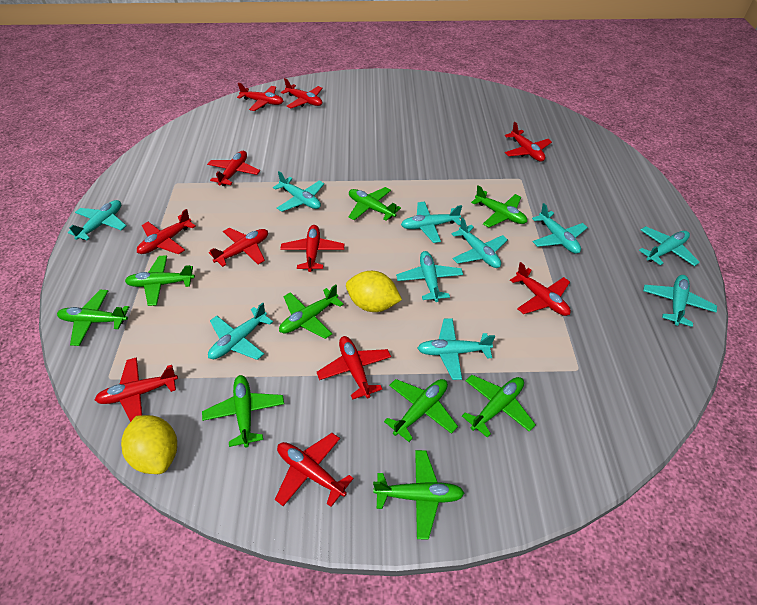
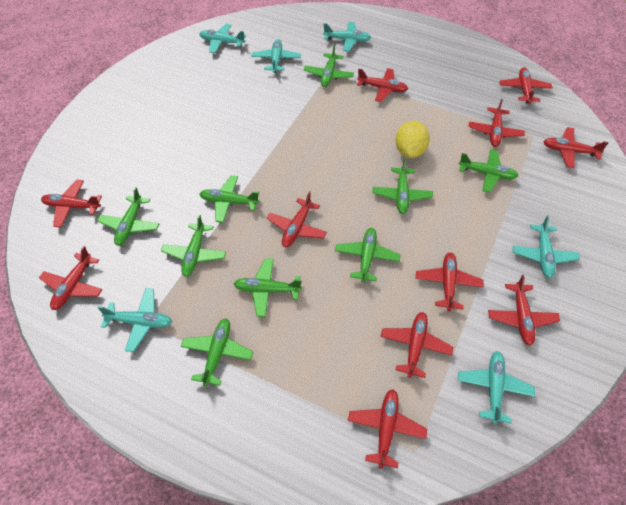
turquoise plane: 10 -> 6
yellow lemon: 2 -> 1

